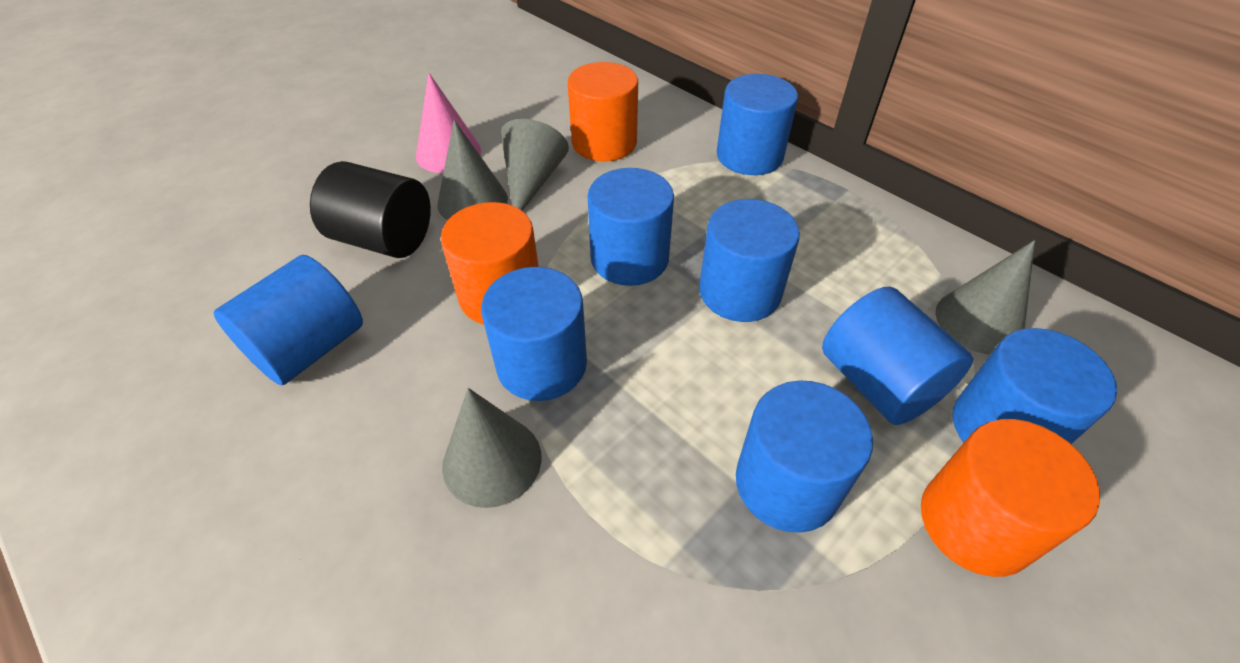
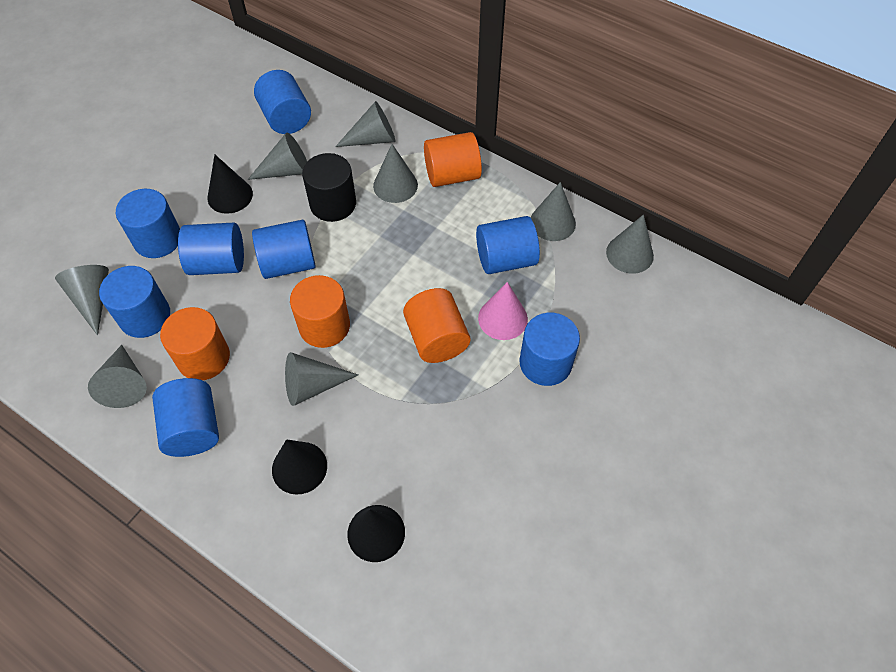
black cone: 0 -> 3
grey cone: 4 -> 8
orange cylinder: 3 -> 4

